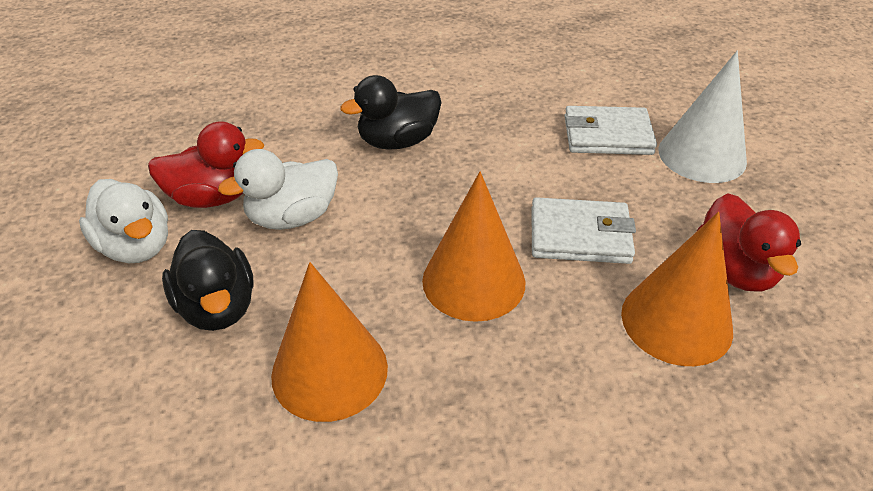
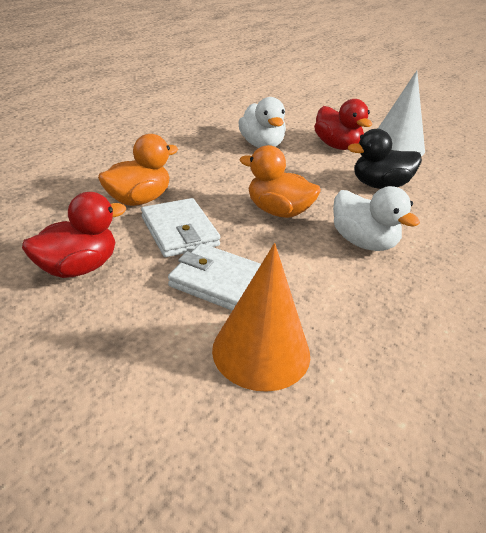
black duck: 2 -> 1
orange cone: 3 -> 1
orange duck: 0 -> 2

